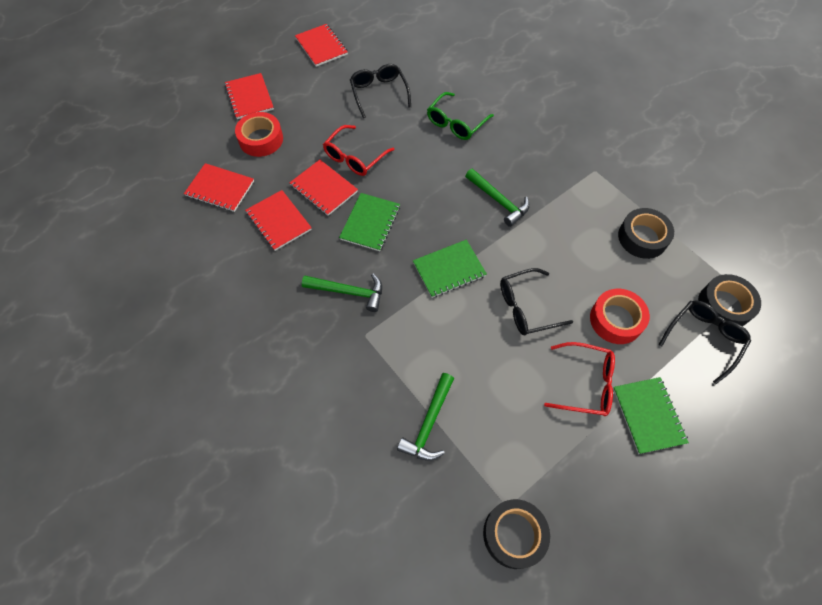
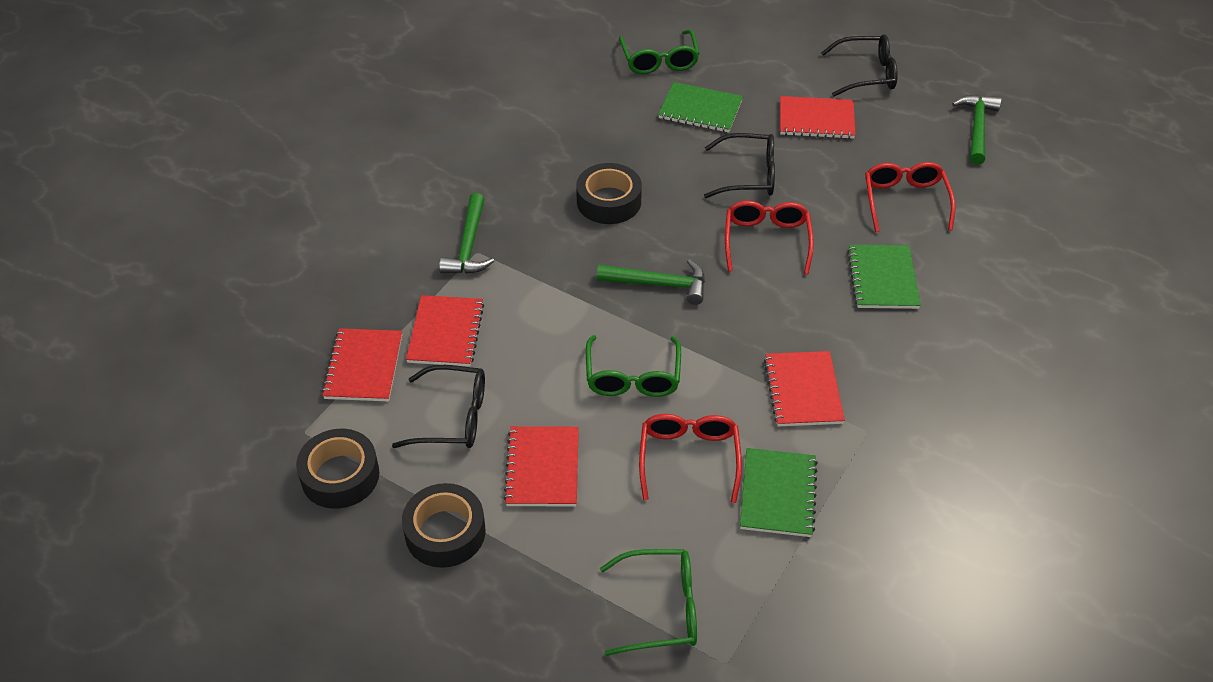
green glasses: 1 -> 3
red glasses: 2 -> 3
red tape: 2 -> 0

